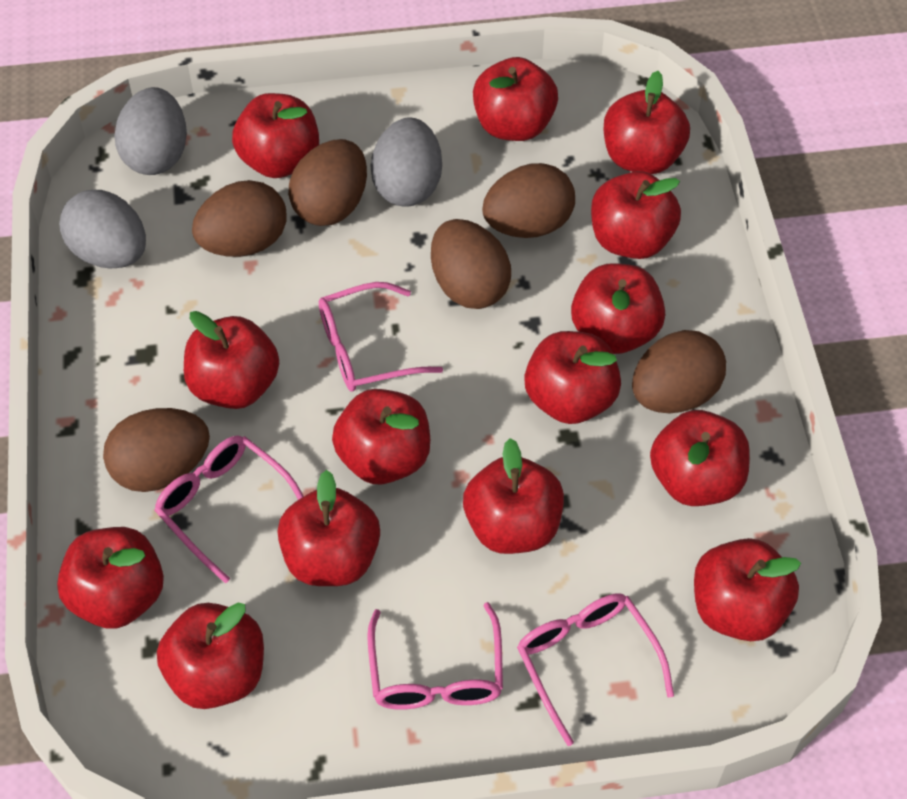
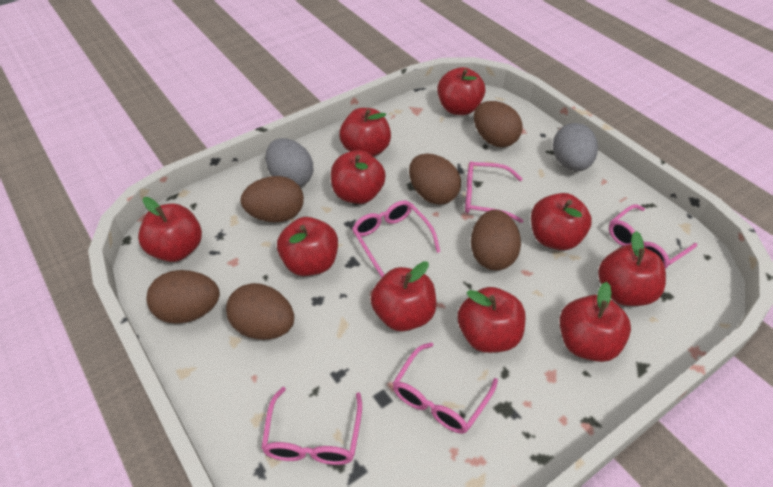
grey egg: 3 -> 2
pink glasses: 4 -> 5
red apple: 14 -> 10

